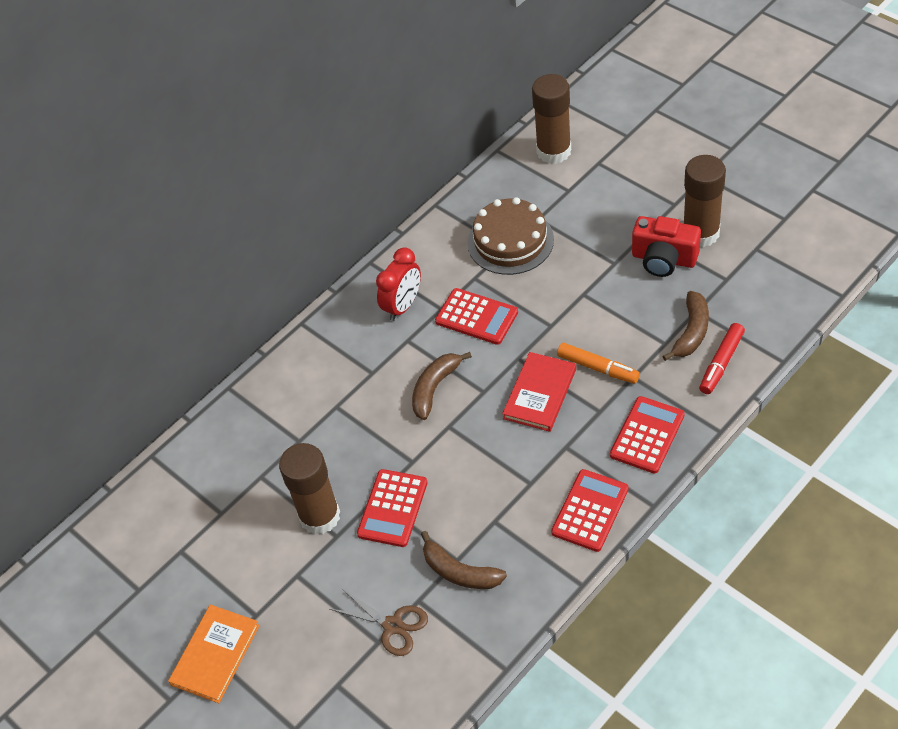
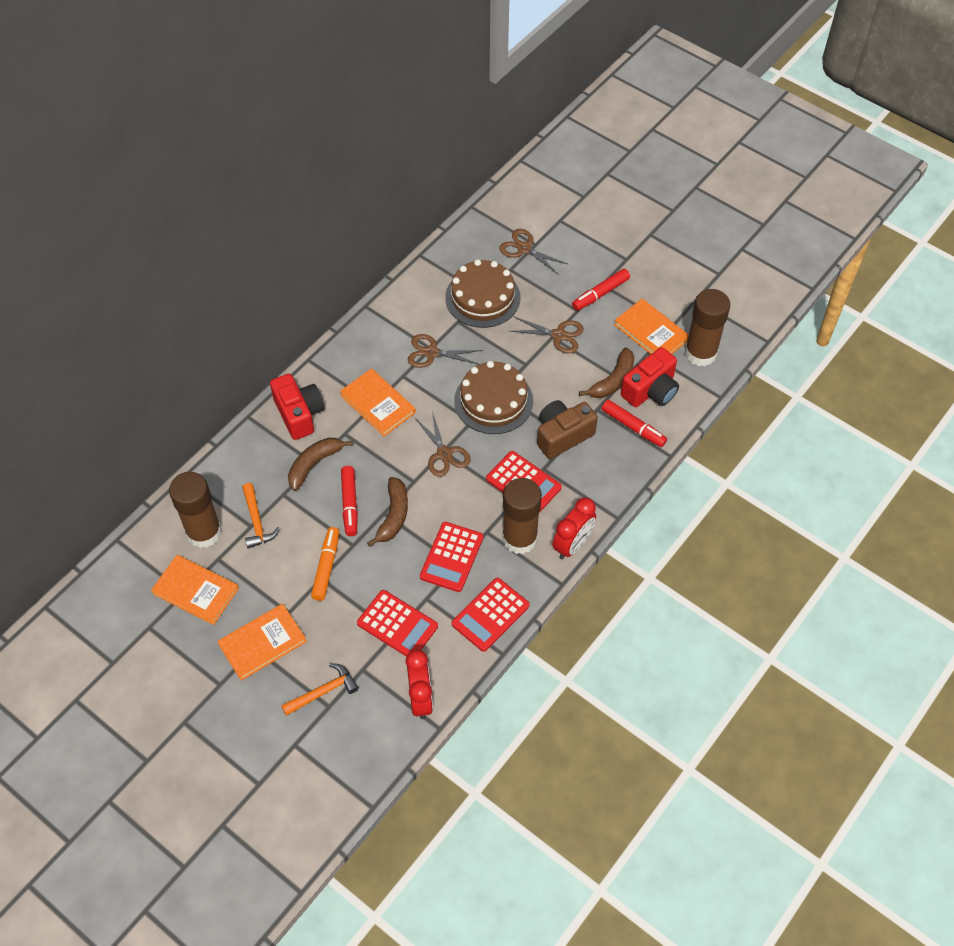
brown cake: 1 -> 2
brown camera: 0 -> 1
brown scissors: 1 -> 4
orange book: 1 -> 4
orange hammer: 0 -> 2
red book: 1 -> 0
red camera: 1 -> 2
red clock: 1 -> 2
red marker: 1 -> 3

